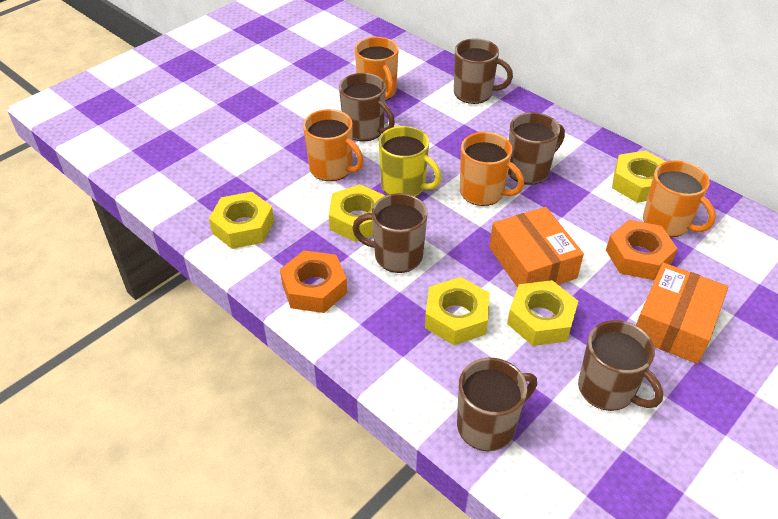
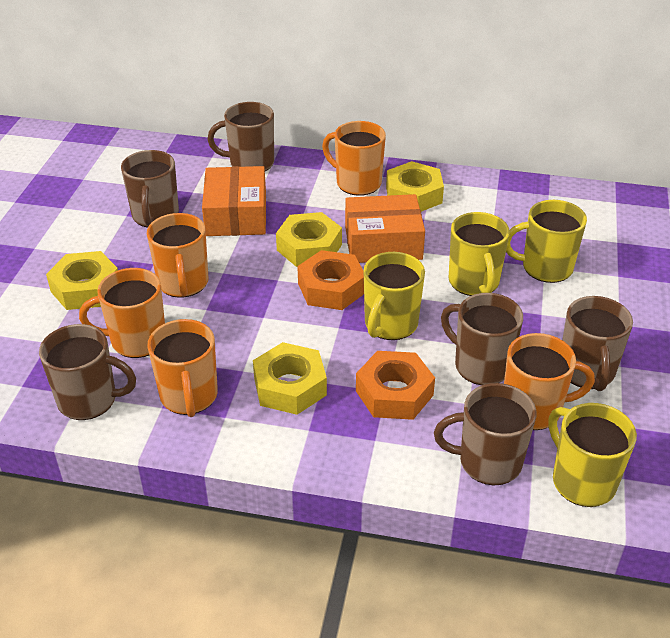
orange mug: 4 -> 5
yellow mug: 1 -> 4
yellow nut: 5 -> 4

